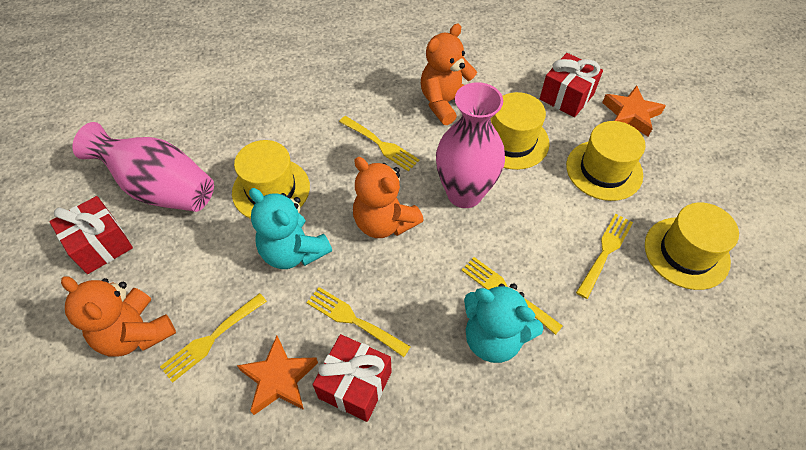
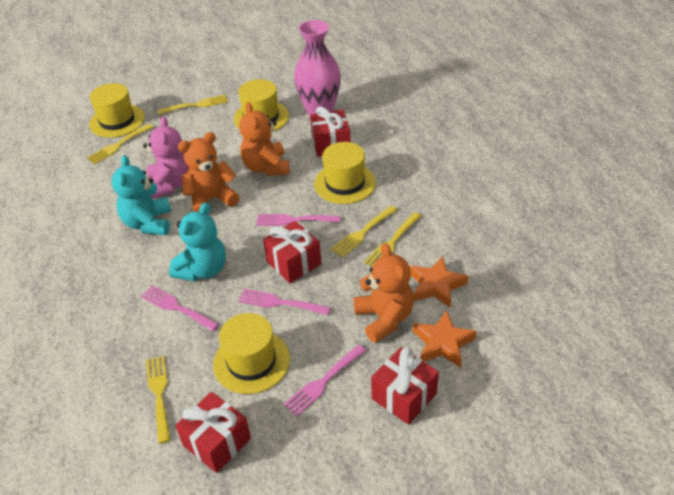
pink fork: 0 -> 4
pink teddy bear: 0 -> 1
pink vase: 2 -> 1
red gift: 3 -> 4

